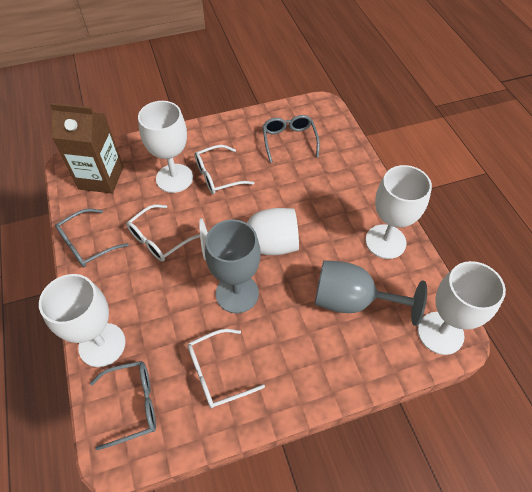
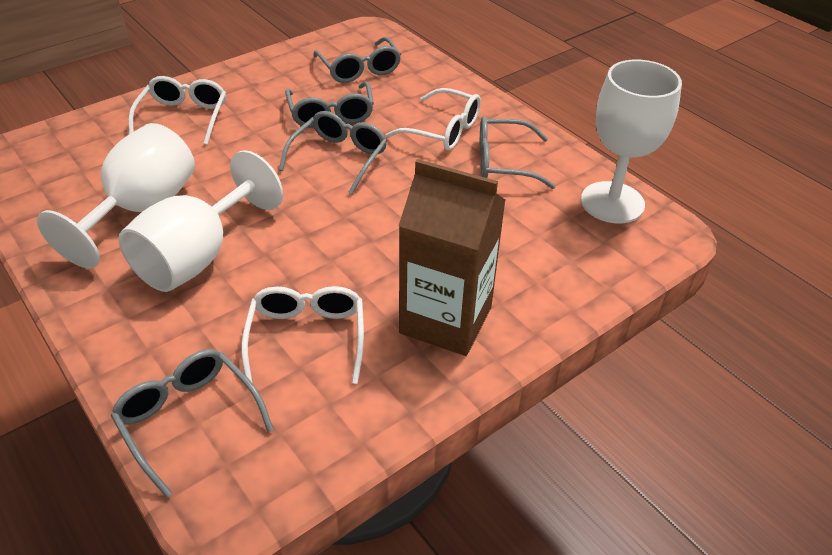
grey glasses: 3 -> 5
grey goblet: 2 -> 0
white goblet: 5 -> 3

